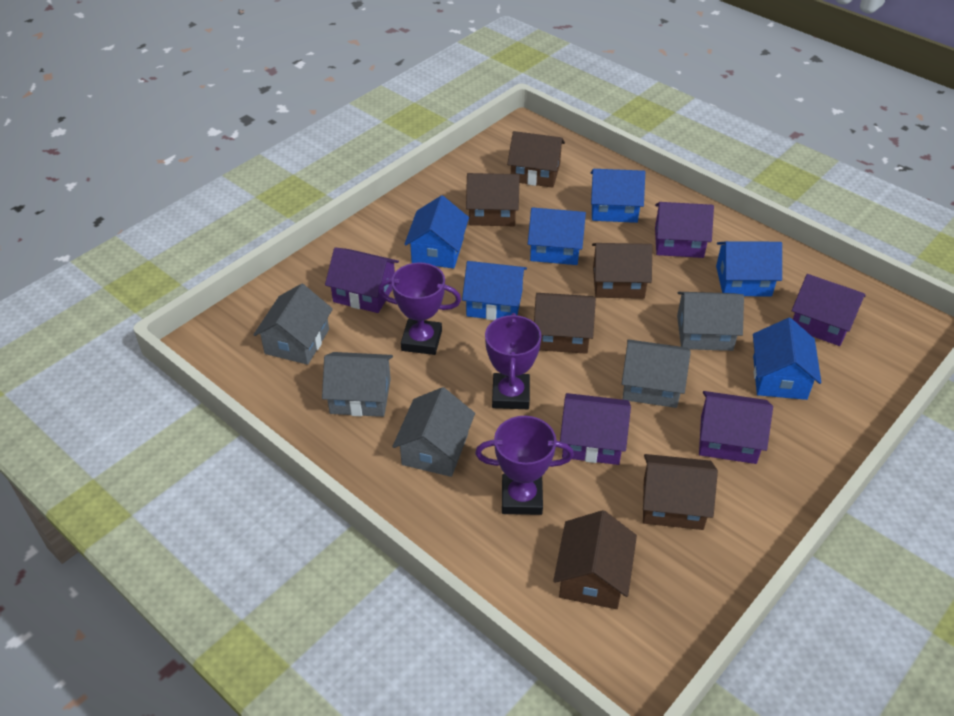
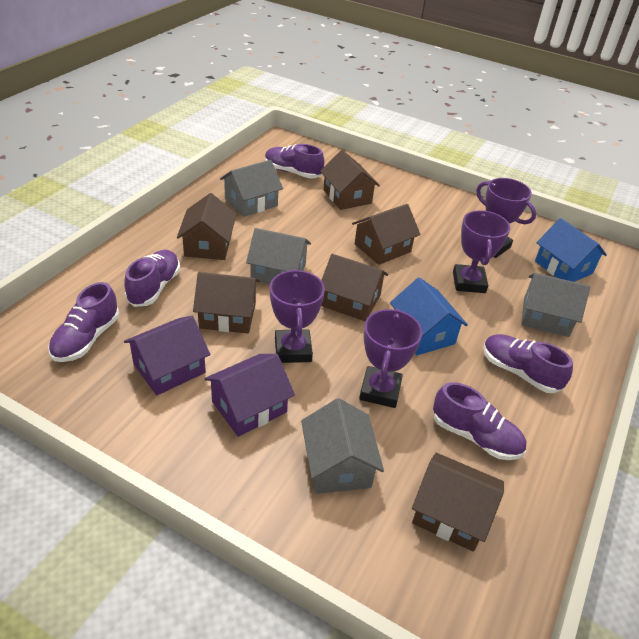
blue house: 6 -> 2
grey house: 5 -> 4
purple house: 5 -> 2
purple shoe: 0 -> 5
purple trophy: 3 -> 4

